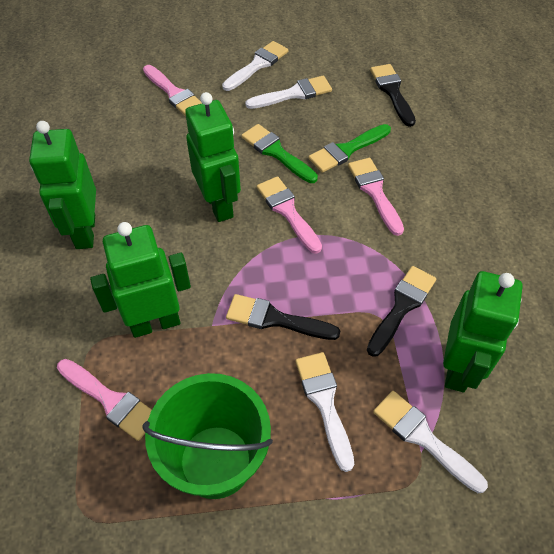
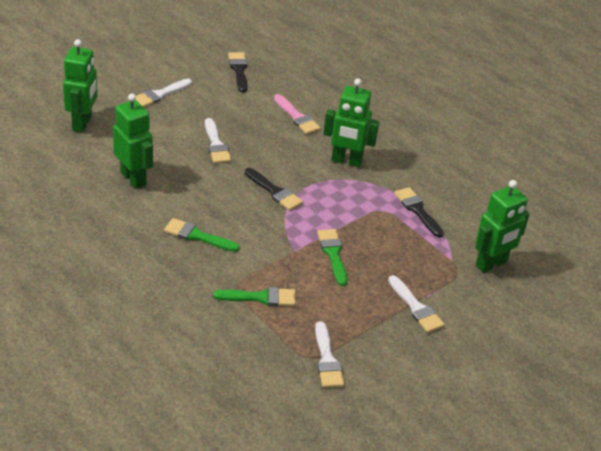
green brush: 2 -> 3
green bucket: 1 -> 0
pink brush: 4 -> 1

